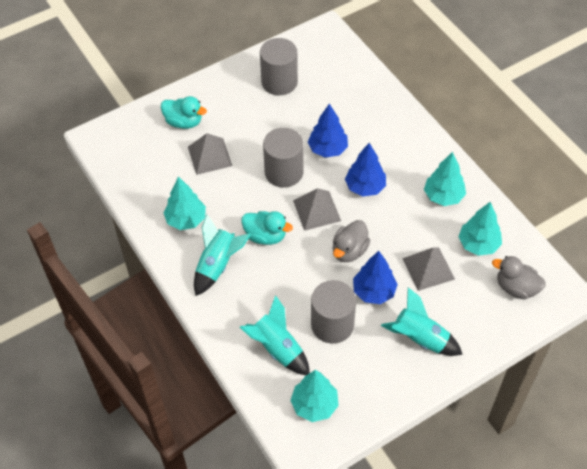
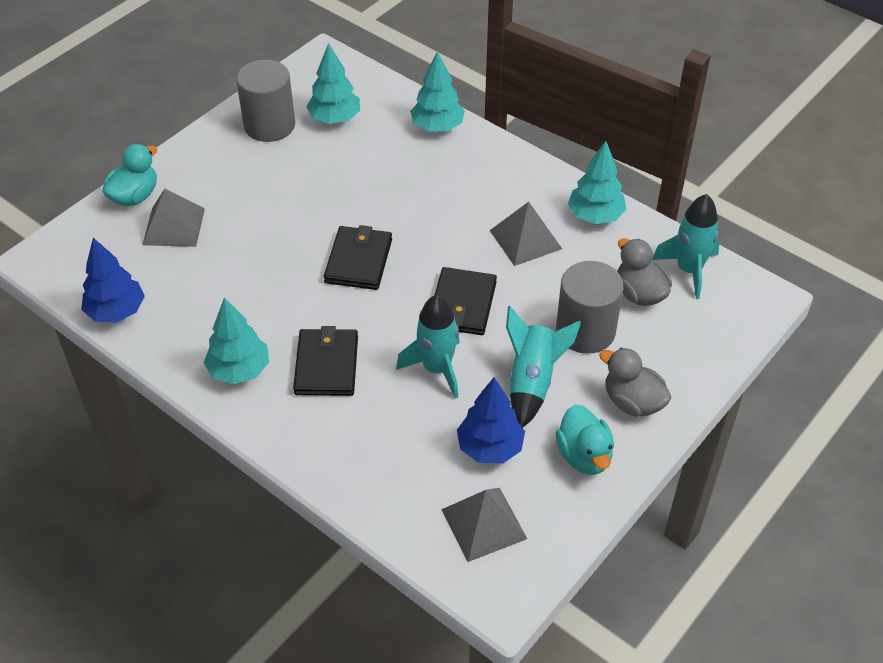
black wallet: 0 -> 3
blue tree: 3 -> 2
grey cylinder: 3 -> 2

